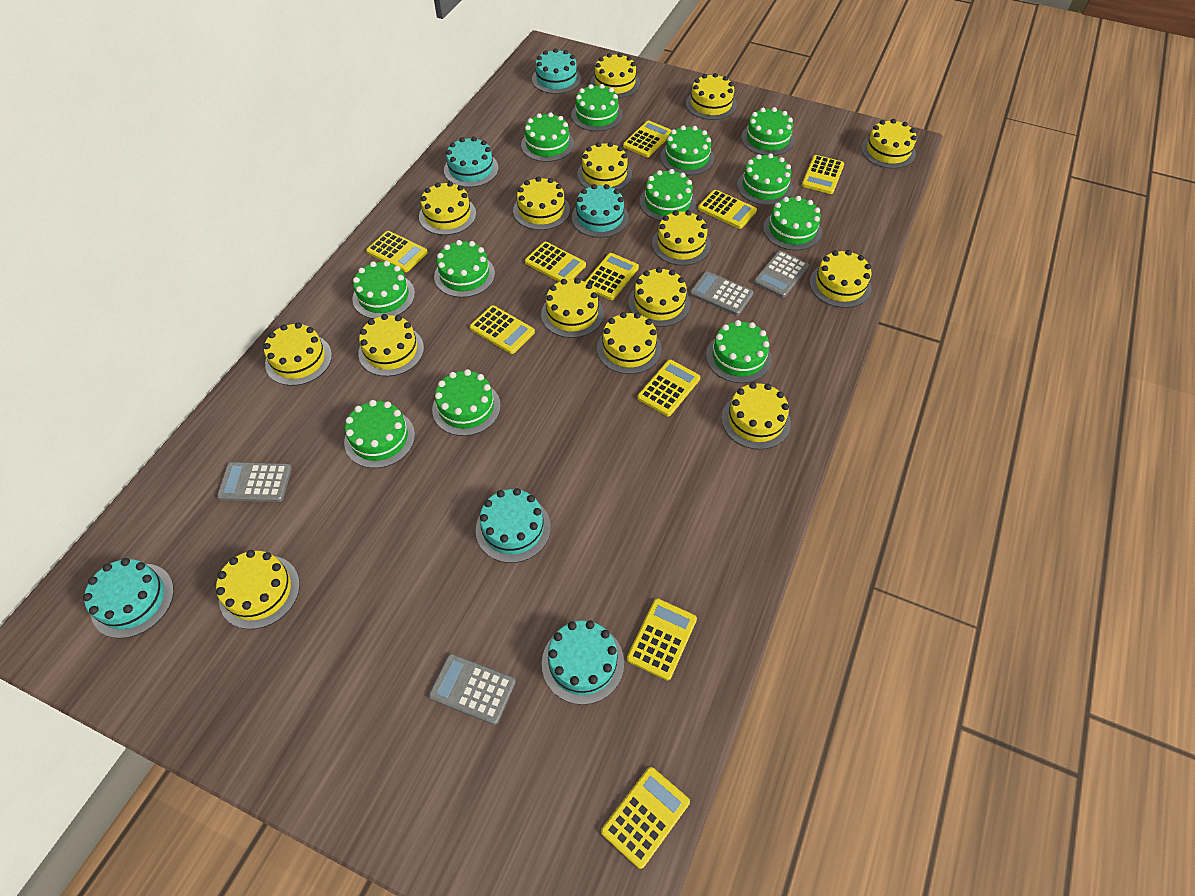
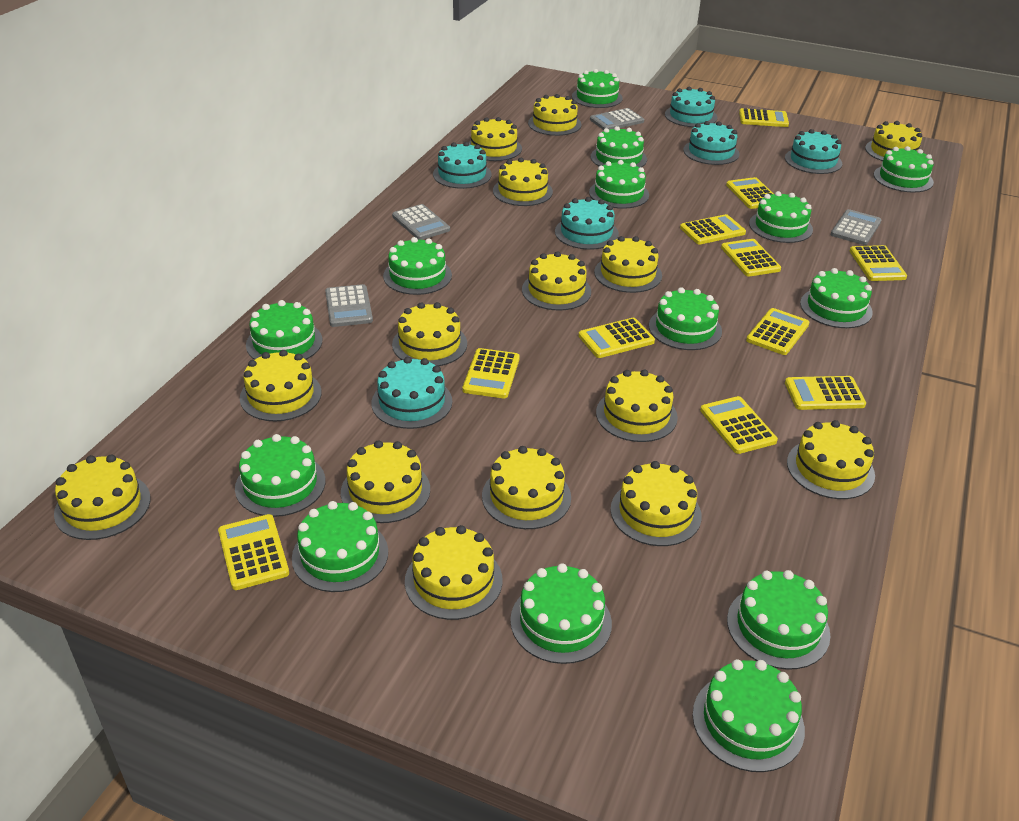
green cake: 12 -> 14
yellow calculator: 10 -> 11

